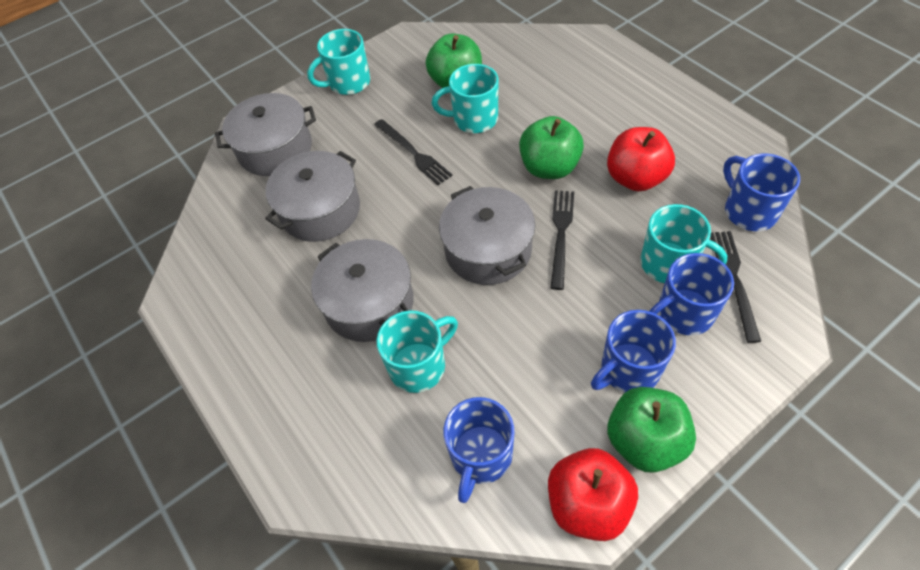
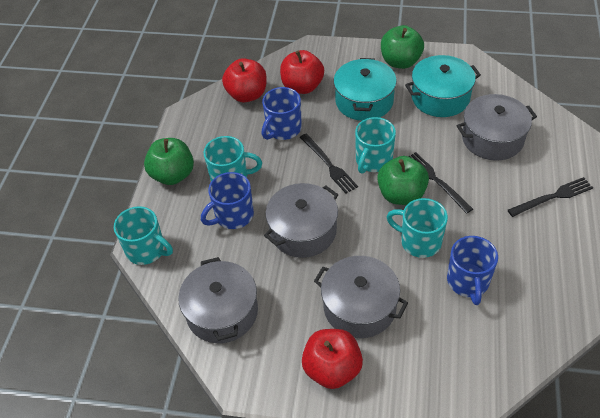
blue mug: 4 -> 3
red apple: 2 -> 3
turquoise pot: 0 -> 2

